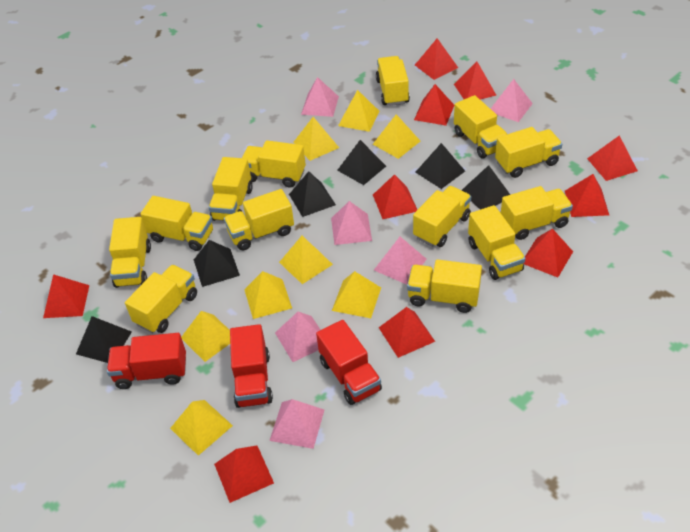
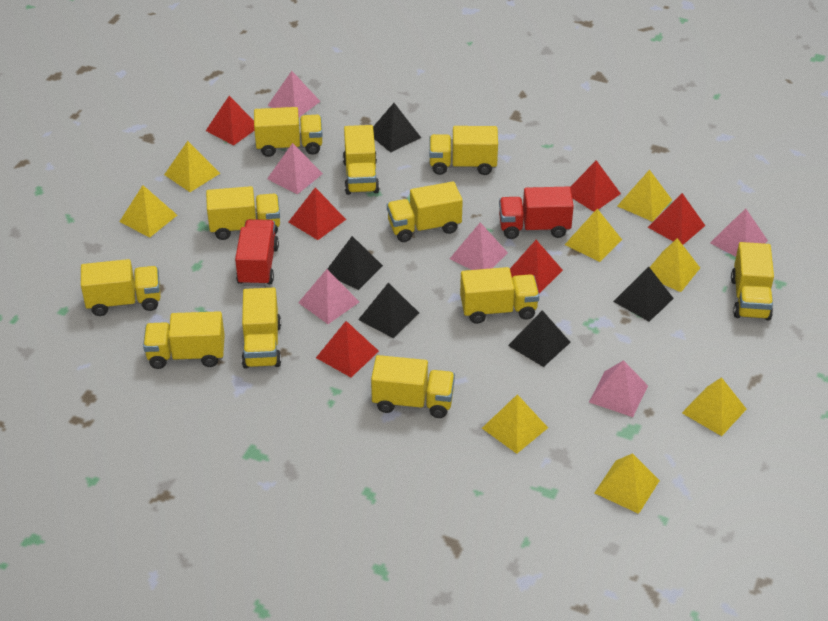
black pyramid: 6 -> 5
red pyramid: 10 -> 6
red truck: 3 -> 2
yellow truck: 13 -> 11

